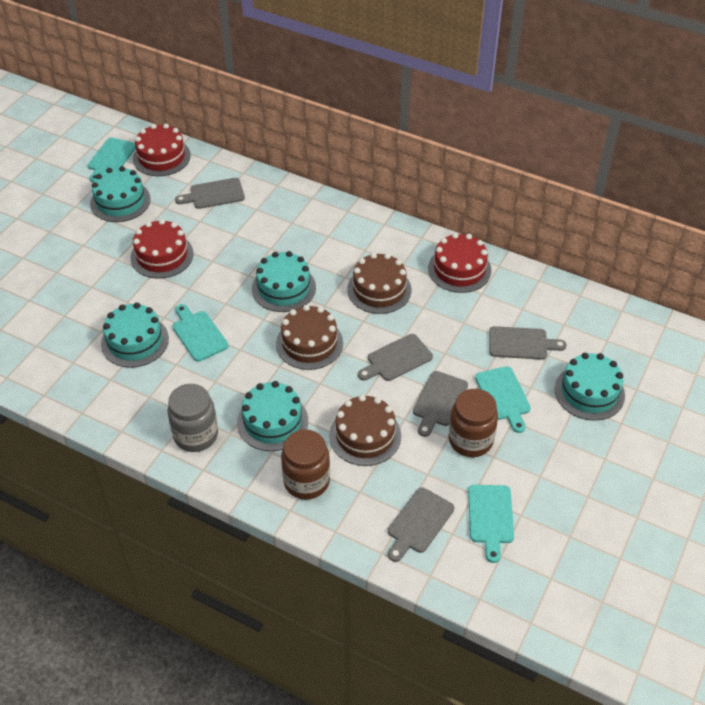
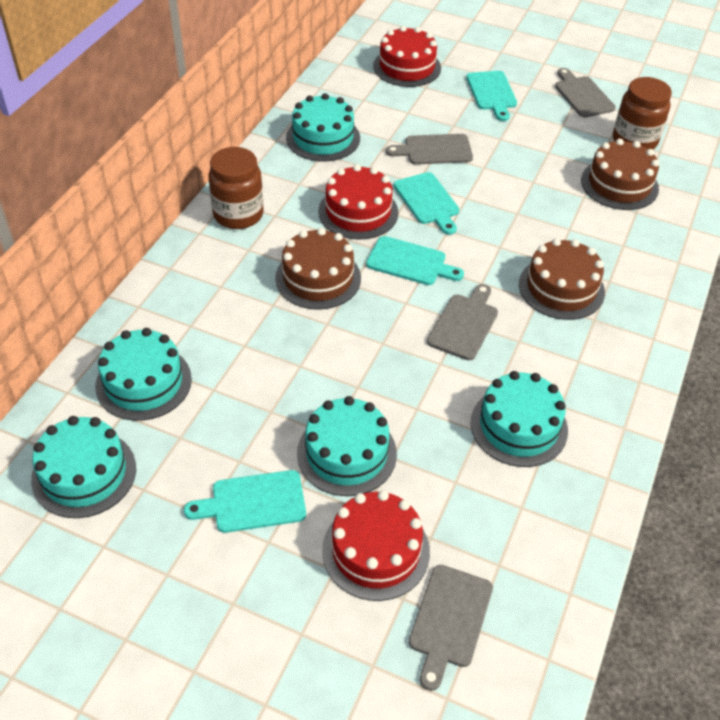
grey cutting board: 5 -> 4
grey jar: 1 -> 0

